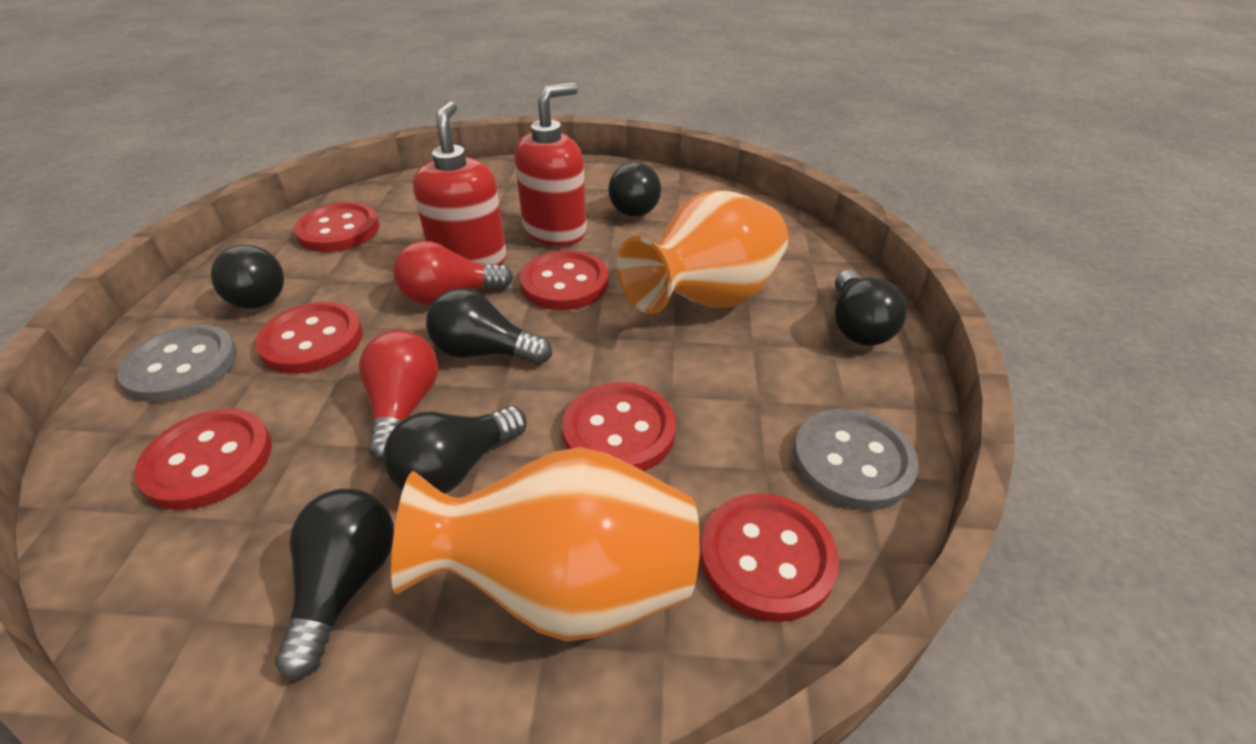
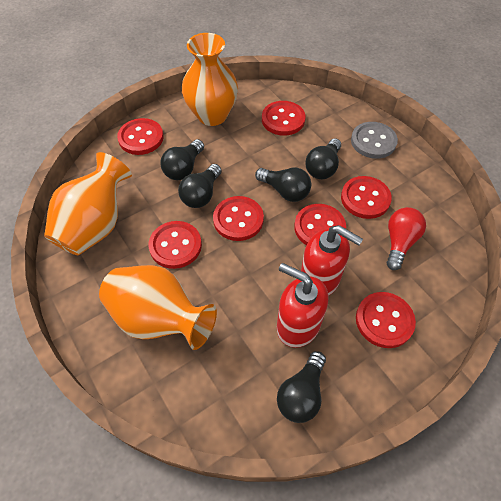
black light bulb: 6 -> 5
grey button: 2 -> 1
orange vase: 2 -> 3
red button: 6 -> 7
red light bulb: 2 -> 1

